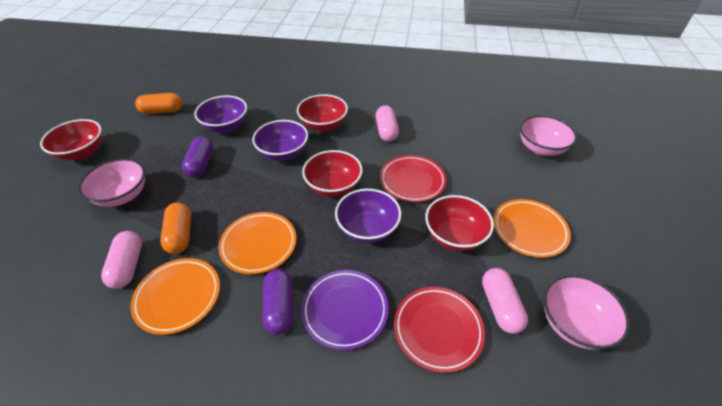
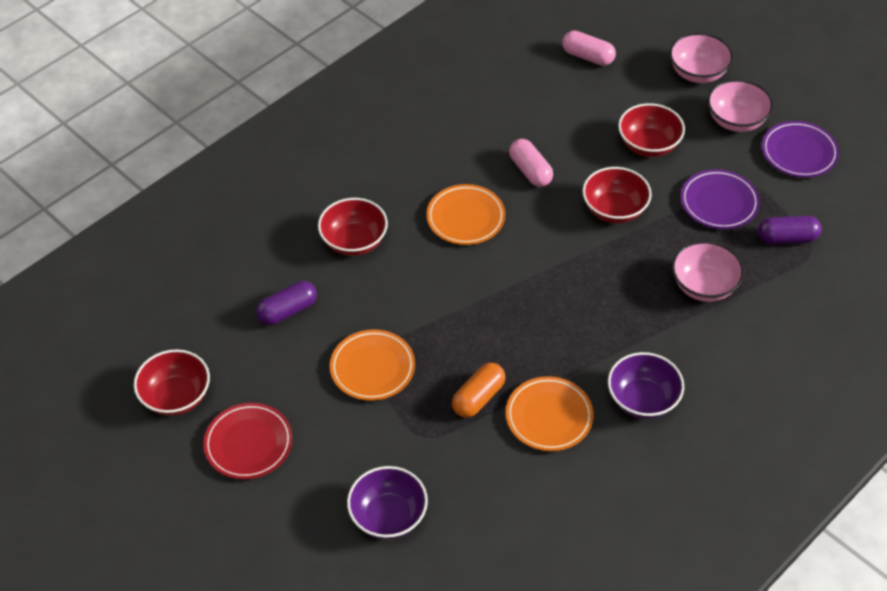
orange capsule: 2 -> 1
pink capsule: 3 -> 2
purple bowl: 3 -> 2
purple plate: 1 -> 2
red plate: 2 -> 1

